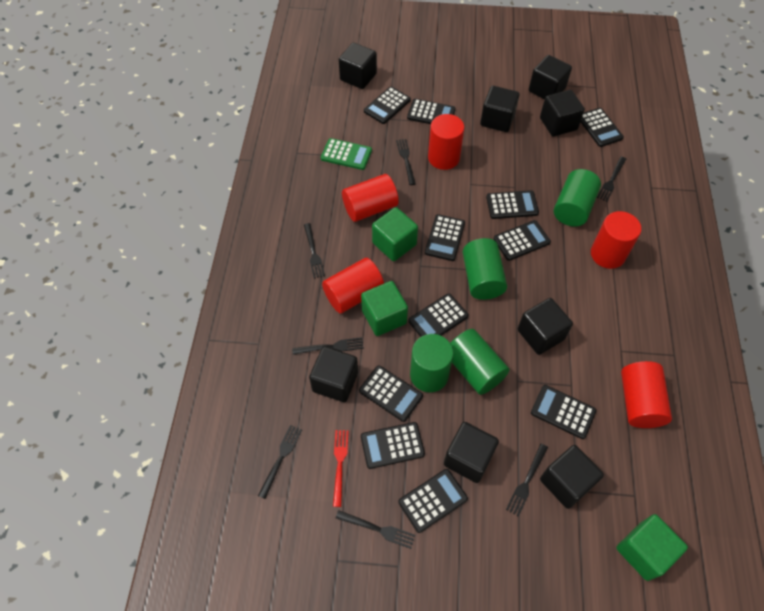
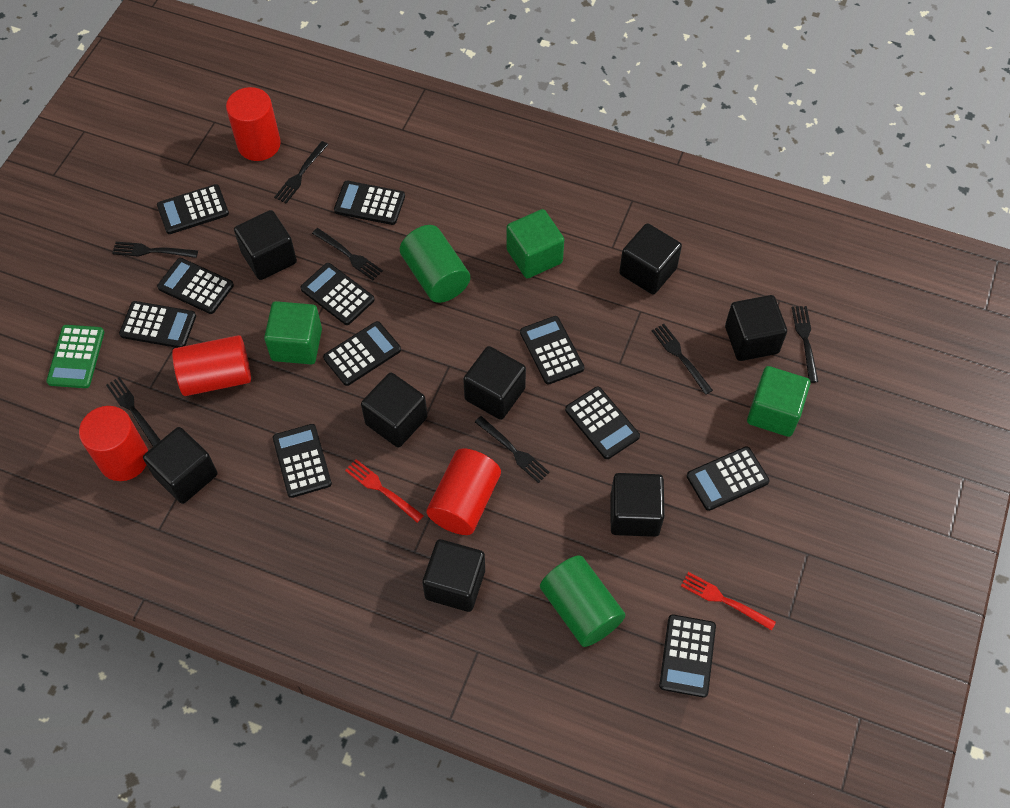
green cylinder: 4 -> 2
red cylinder: 5 -> 4
red fork: 1 -> 2

